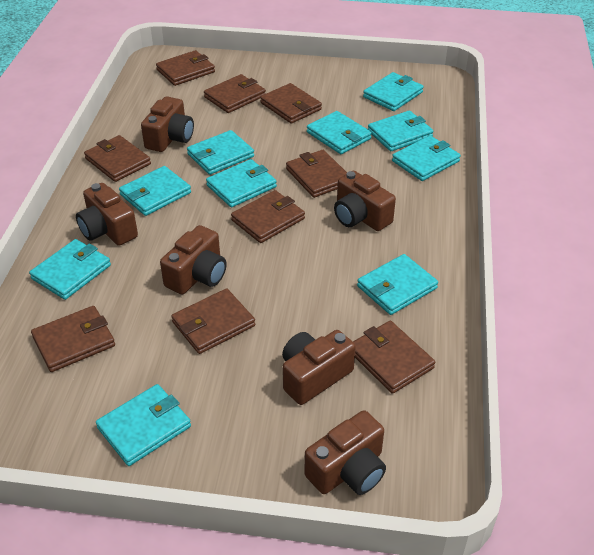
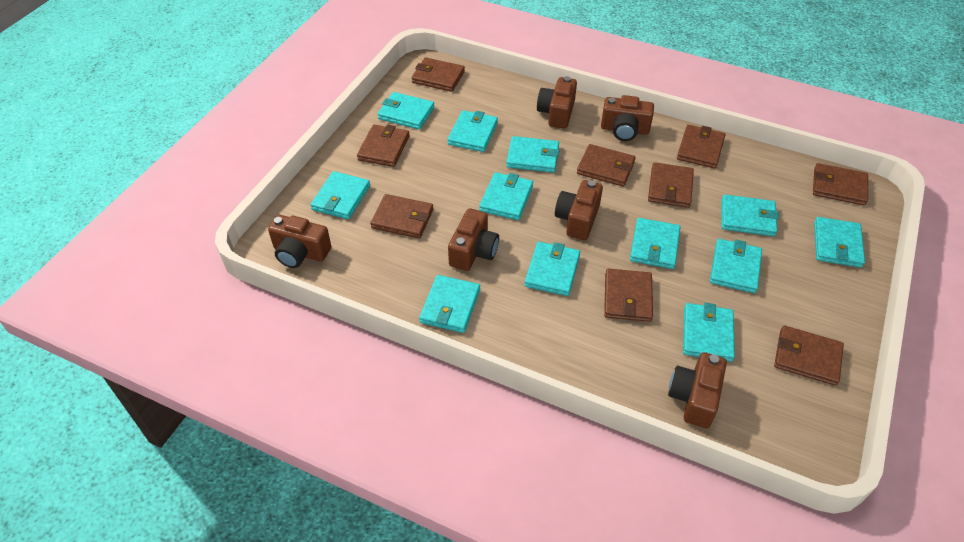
turquoise wallet: 10 -> 12

